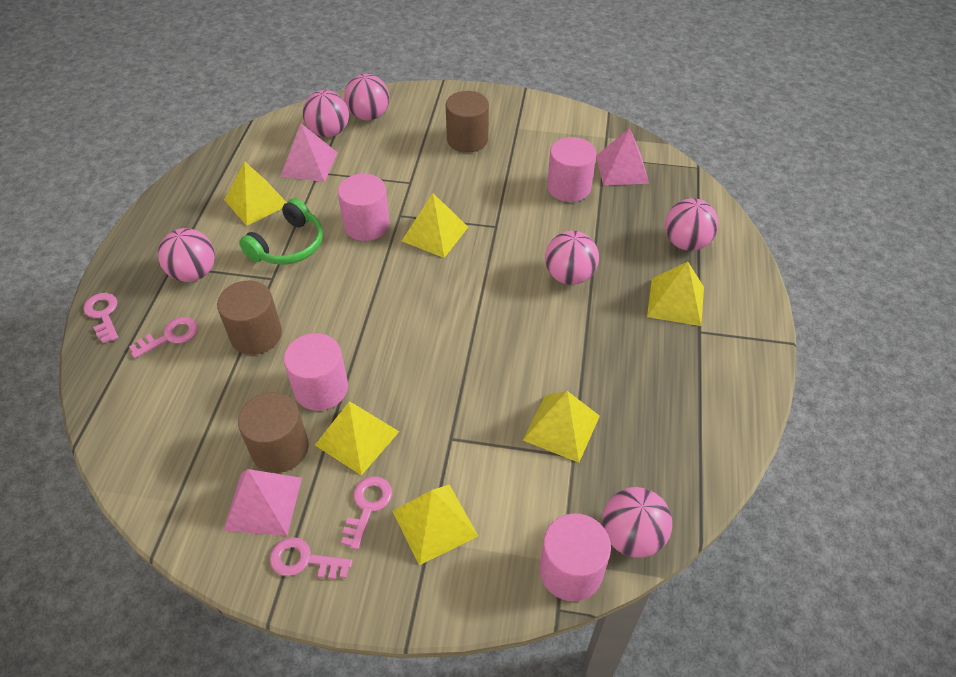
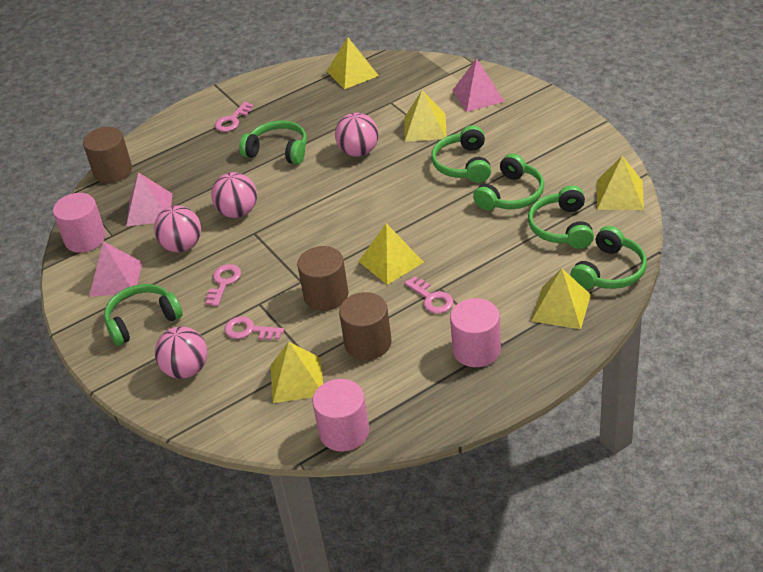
green headphones: 1 -> 6
pink ball: 6 -> 4
pink cylinder: 4 -> 3

